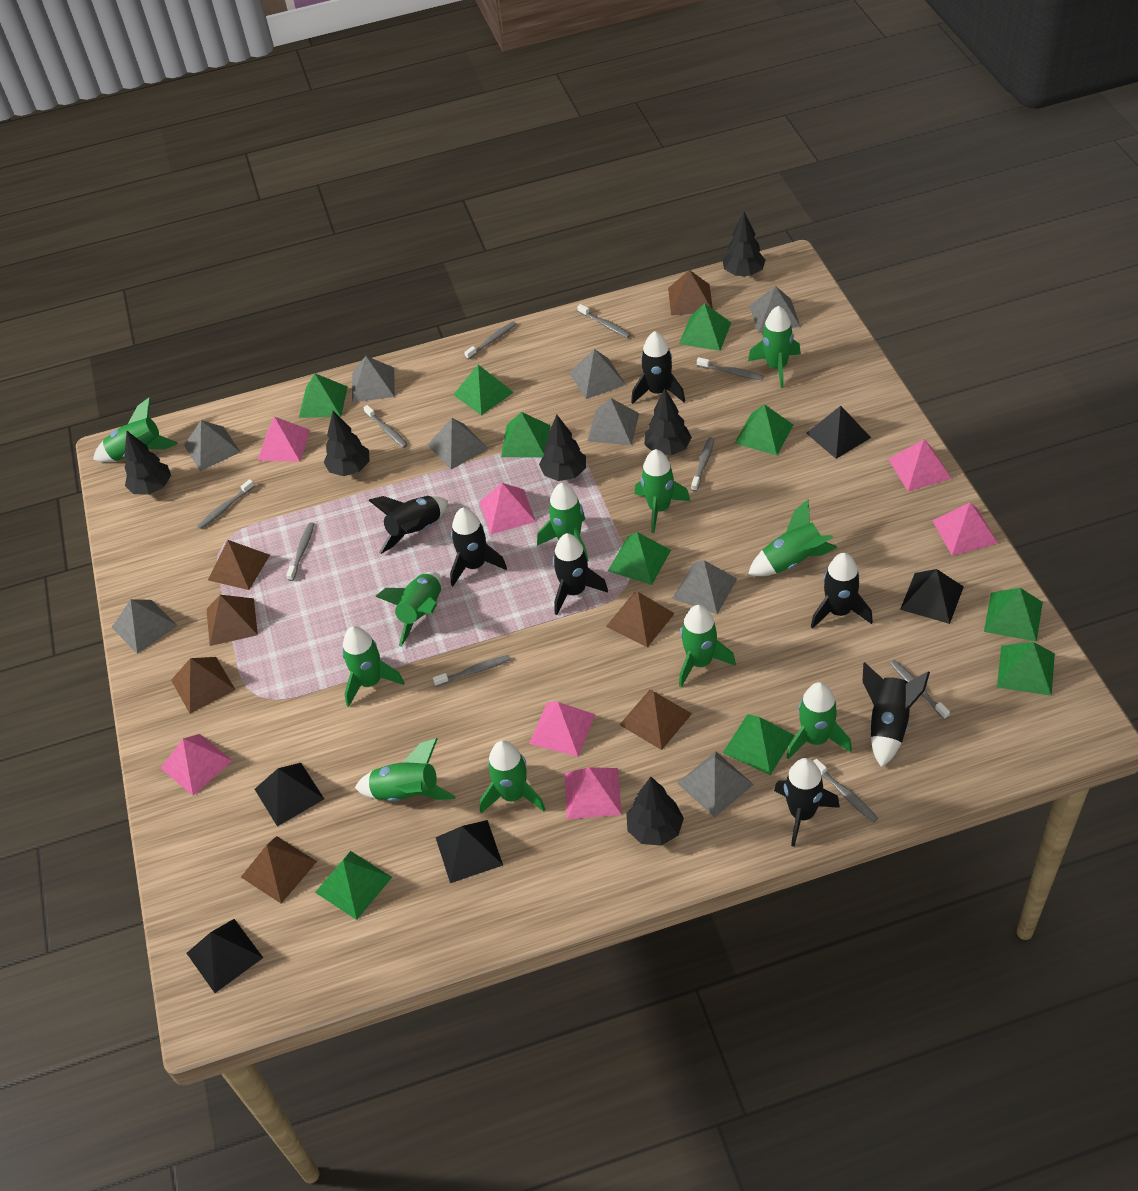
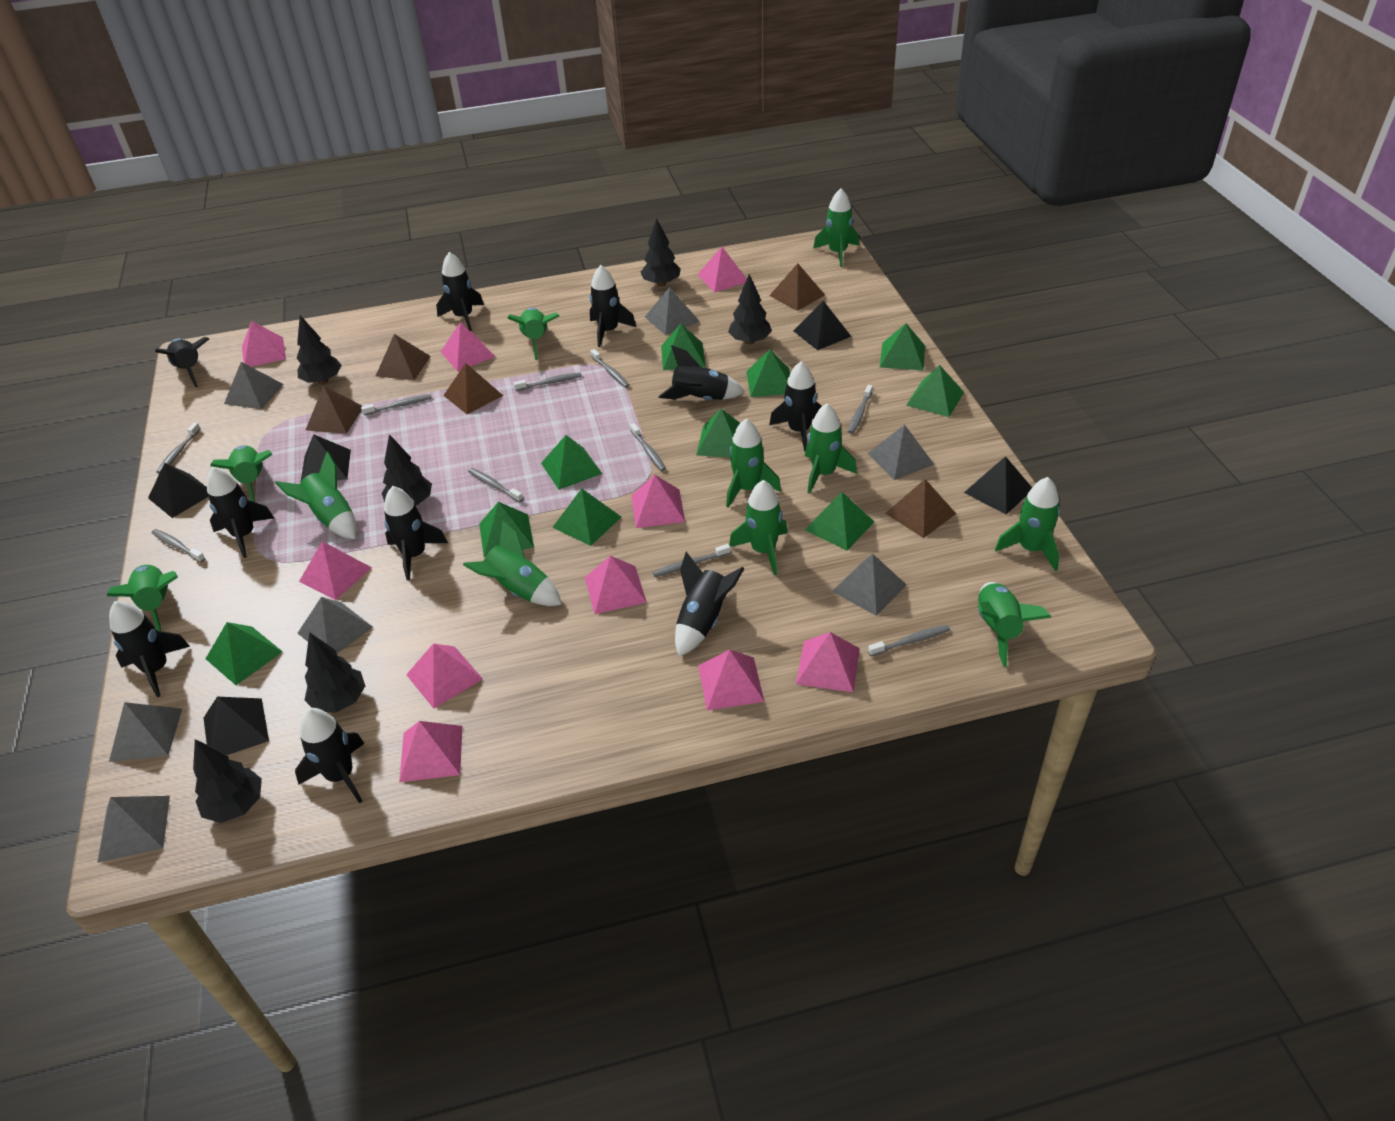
black rocket: 7 -> 10
brown pyramid: 7 -> 5
grey pyramid: 9 -> 7
pink pyramid: 7 -> 10

